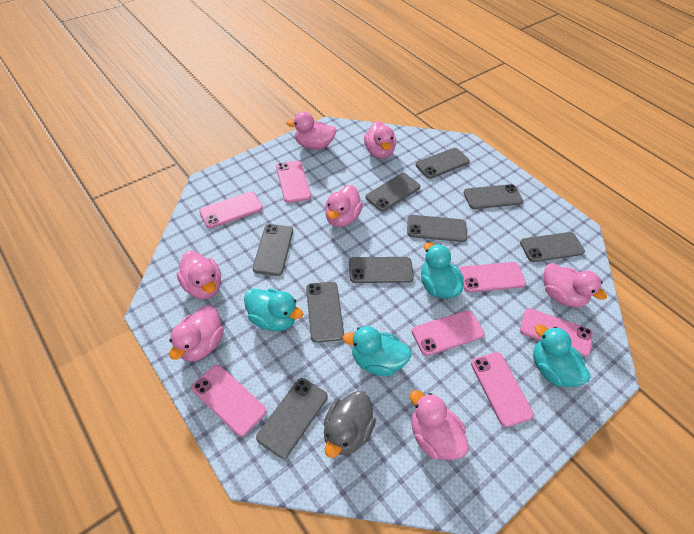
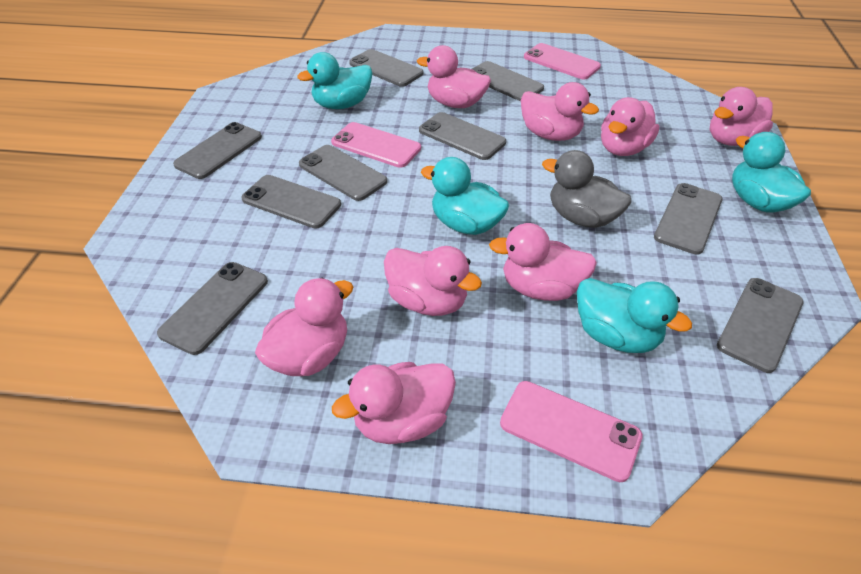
pink duck: 7 -> 8
pink phone: 7 -> 3

